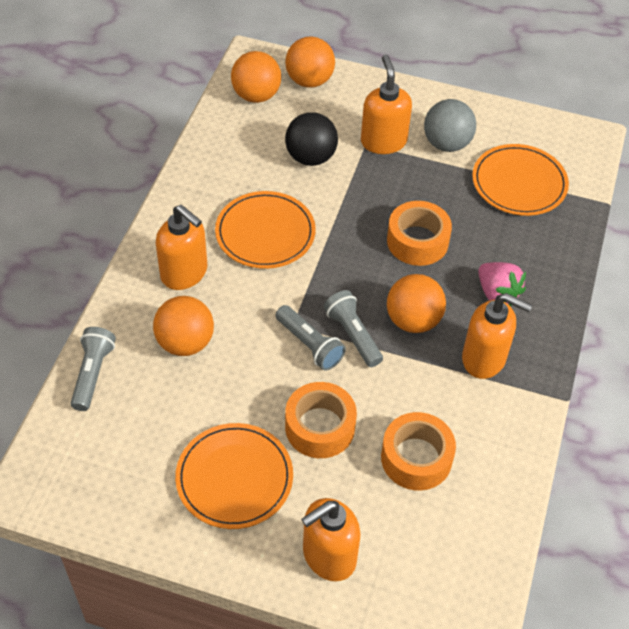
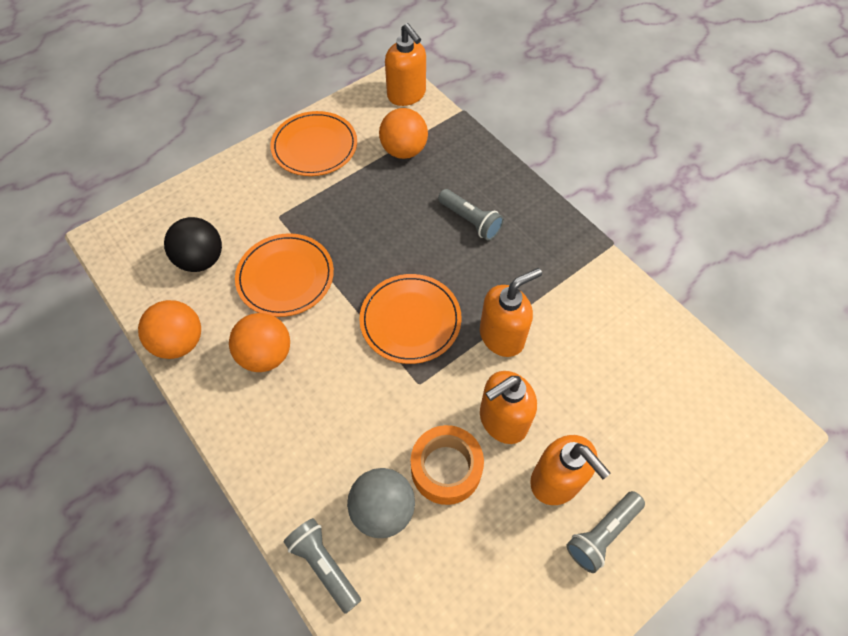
orange ball: 4 -> 3
orange tape: 3 -> 1
pink strawberry: 1 -> 0

